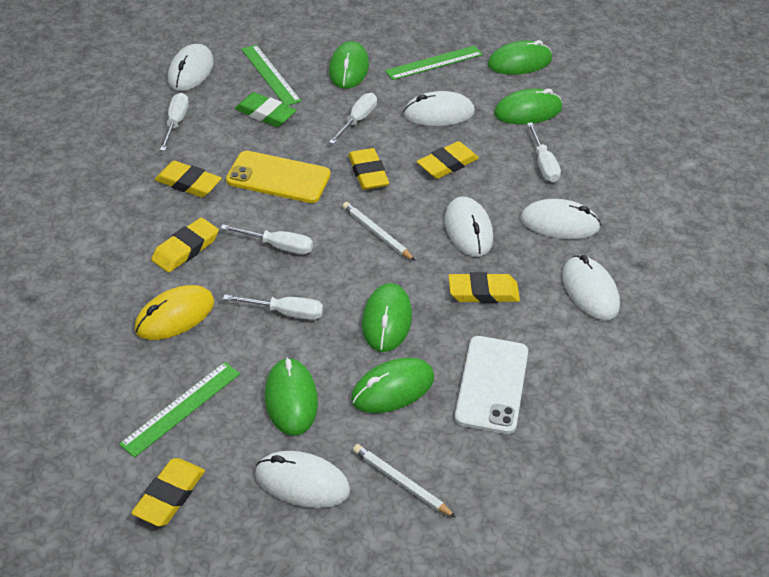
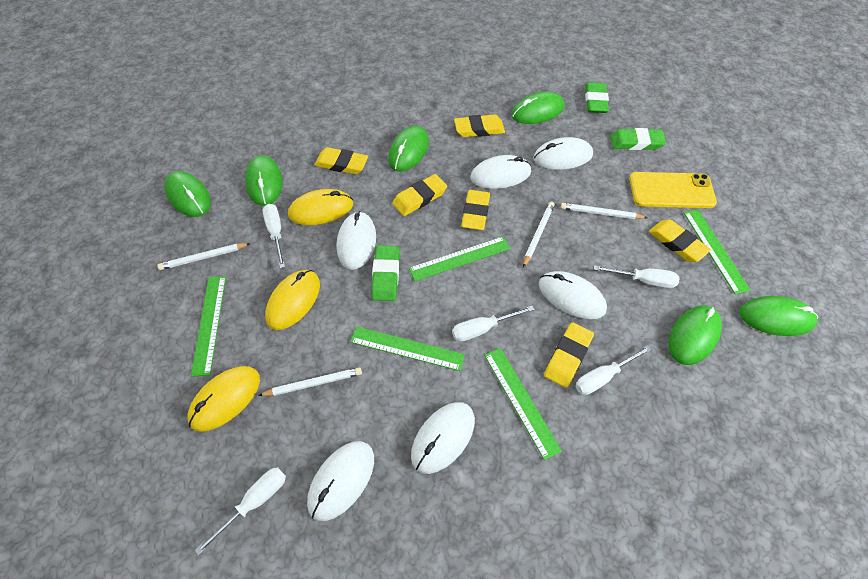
green eraser: 1 -> 3
green ruler: 3 -> 5
white pencil: 2 -> 4
white phone: 1 -> 0
yellow mouse: 1 -> 3

